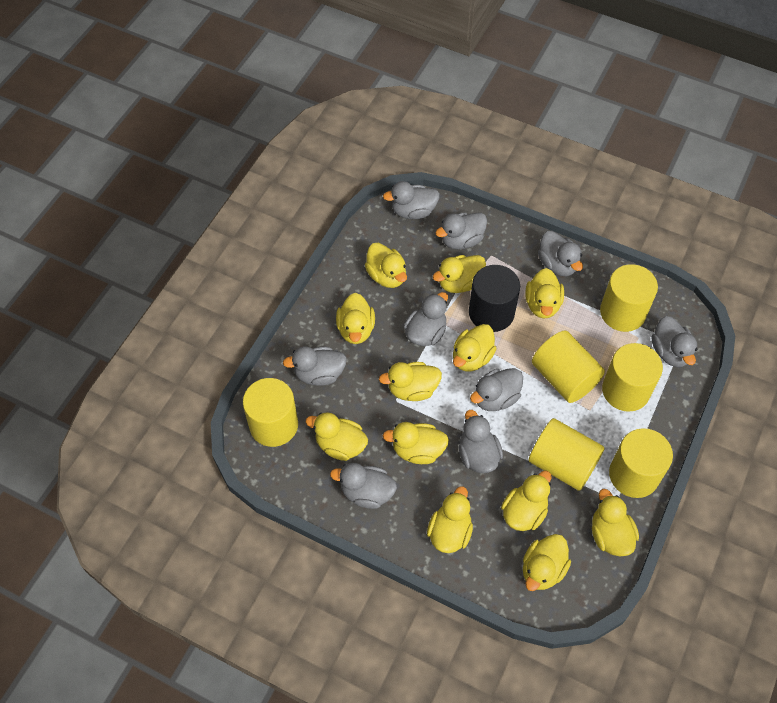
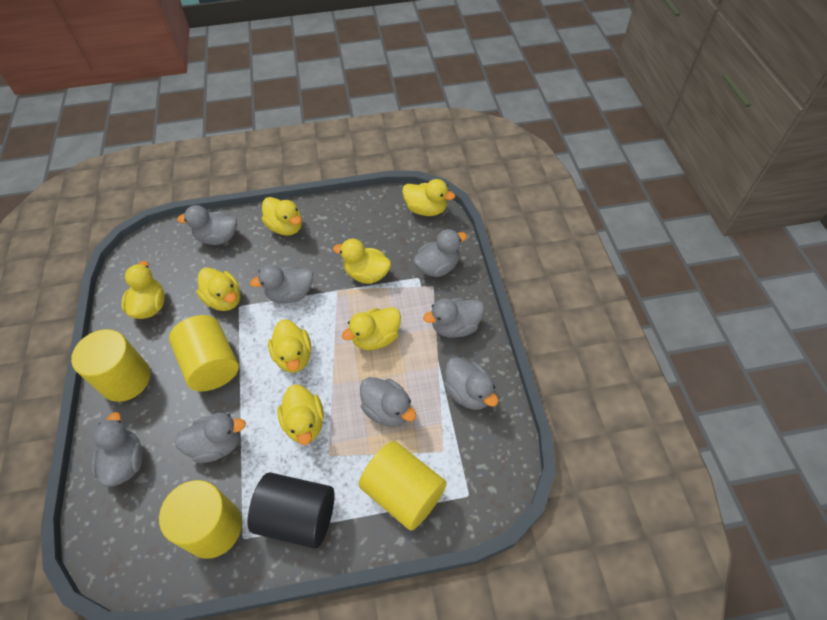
grey duck: 9 -> 8
yellow cylinder: 6 -> 4
yellow duck: 12 -> 8

